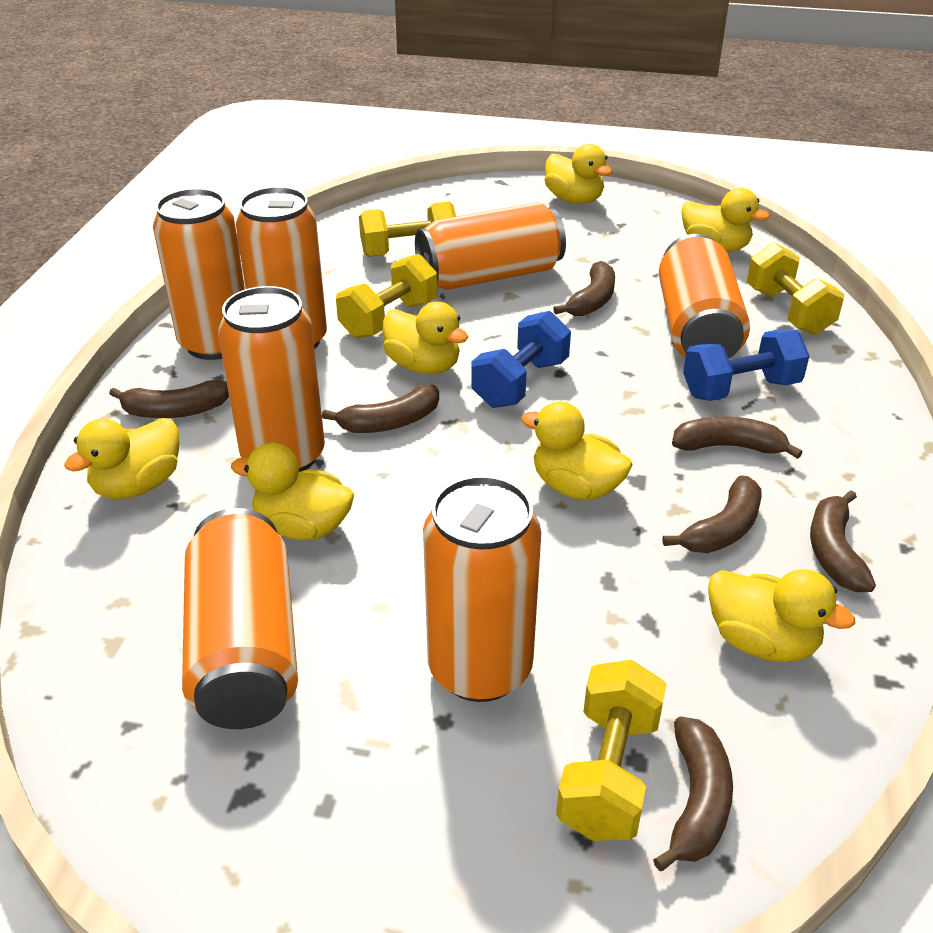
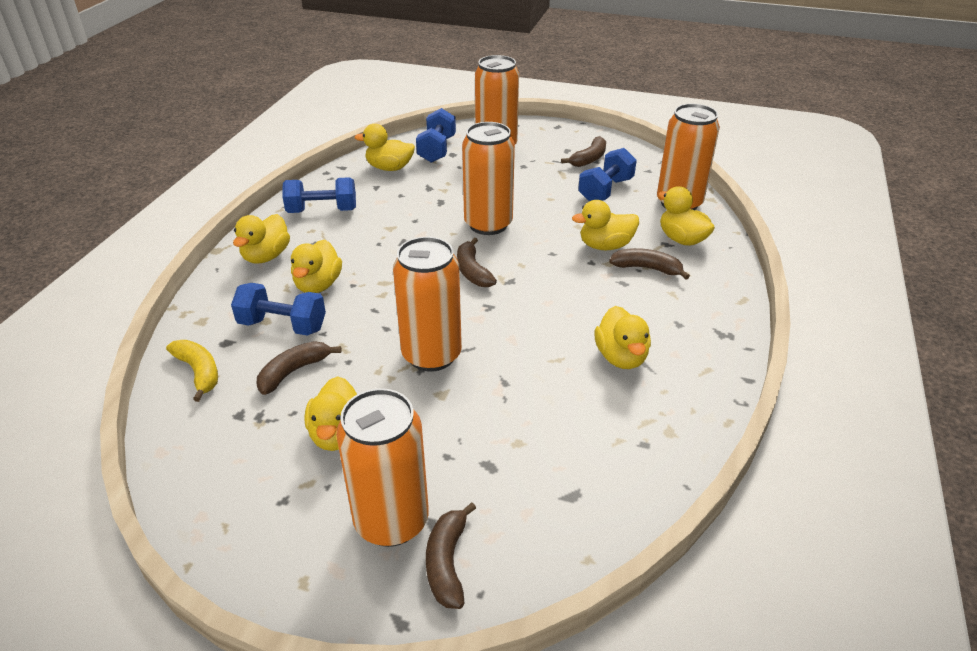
blue dumbbell: 2 -> 4
brown banana: 7 -> 5
orange can: 7 -> 5
yellow banana: 0 -> 1
yellow dumbbell: 4 -> 0

